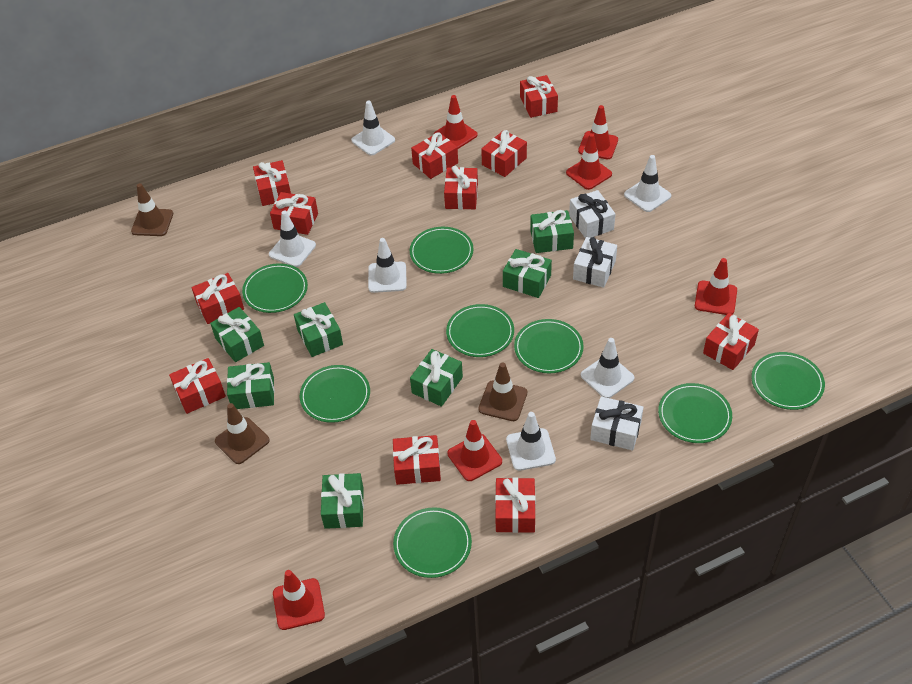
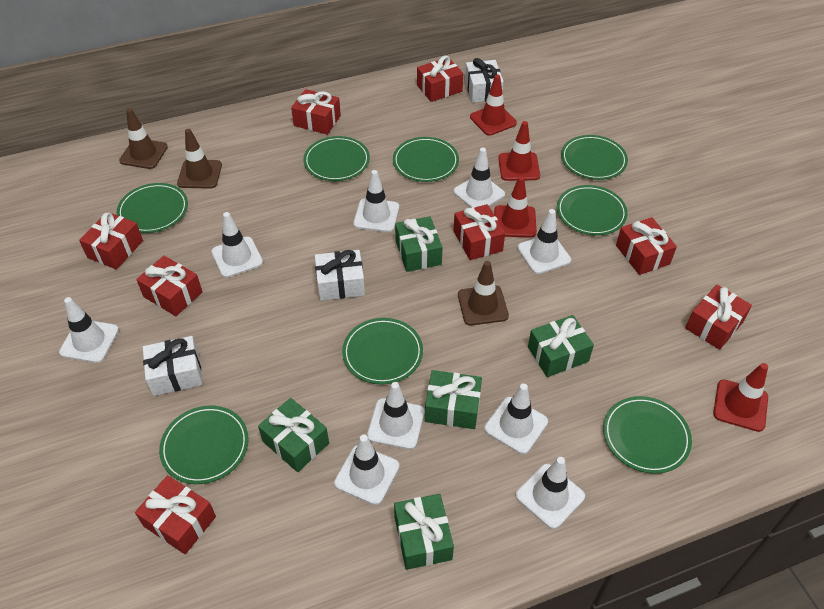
green gift: 7 -> 5
red gift: 11 -> 8
red traffic cone: 6 -> 4
white traffic cone: 6 -> 9

